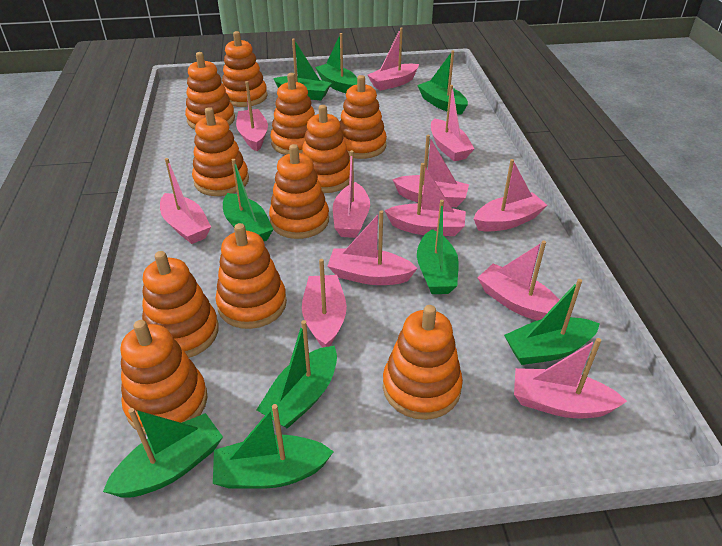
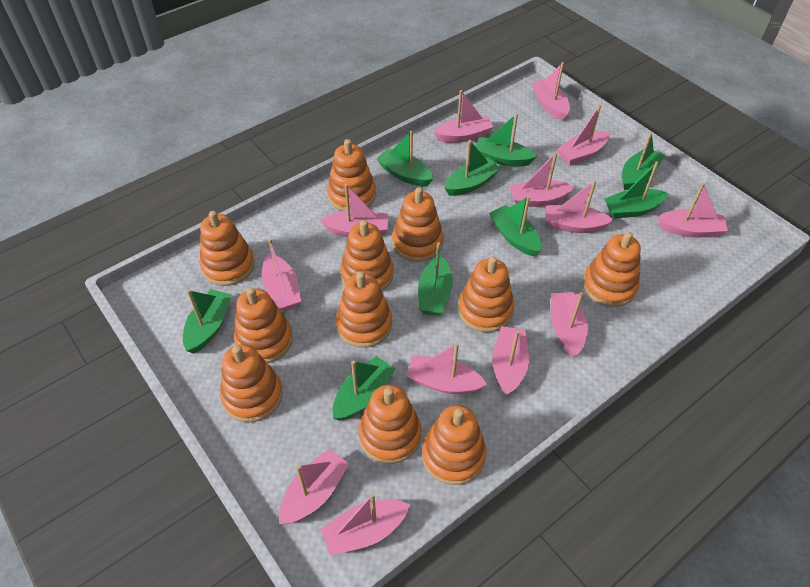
pink boat: 12 -> 13

